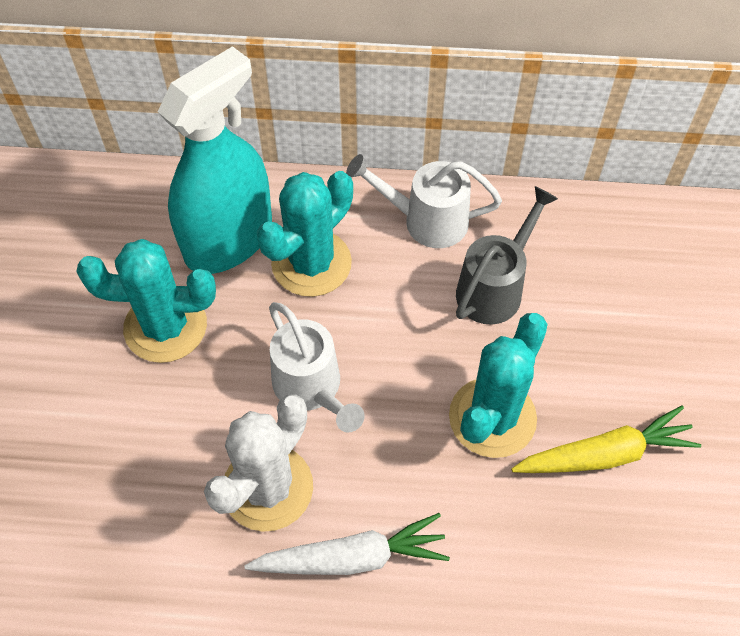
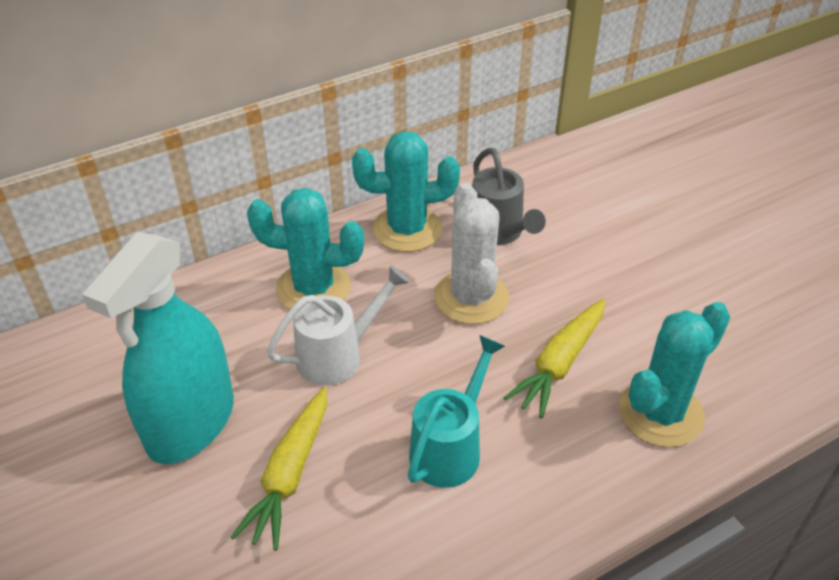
turquoise watering can: 0 -> 1
white carrot: 1 -> 0
white watering can: 2 -> 1
yellow carrot: 1 -> 2

